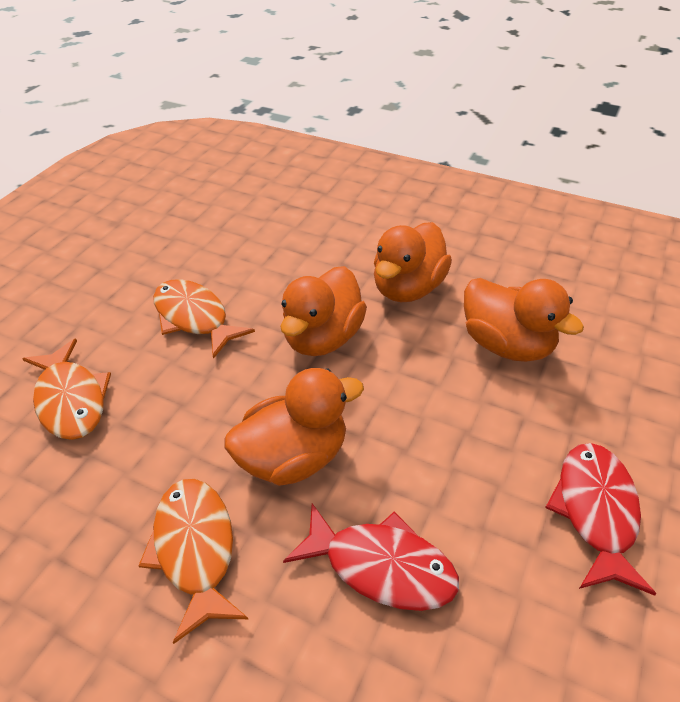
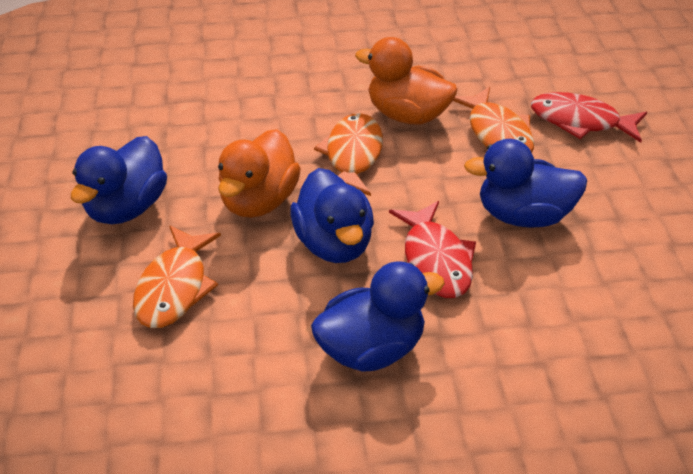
blue duck: 0 -> 4
orange duck: 4 -> 2

